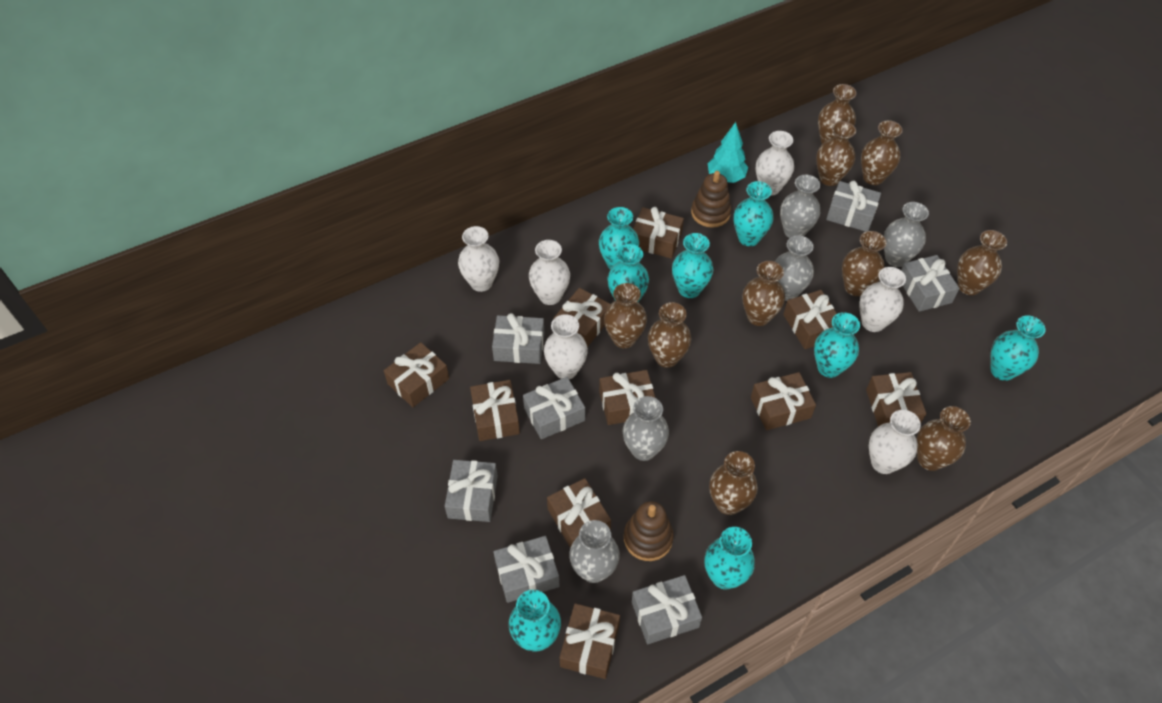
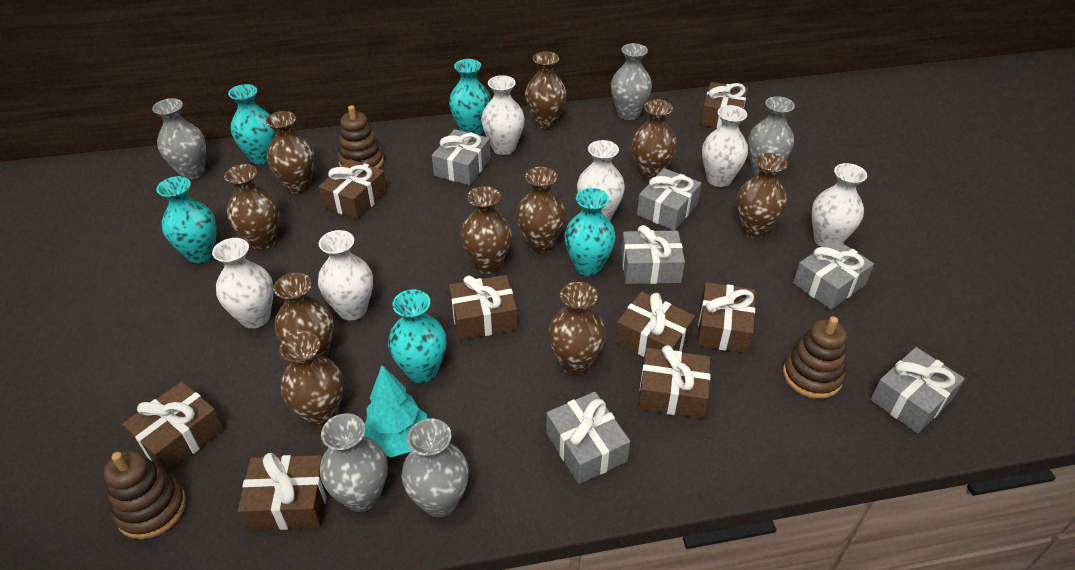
brown gift: 10 -> 8
brown stacking toy: 2 -> 3
grey gift: 7 -> 6
turquoise vase: 8 -> 5

